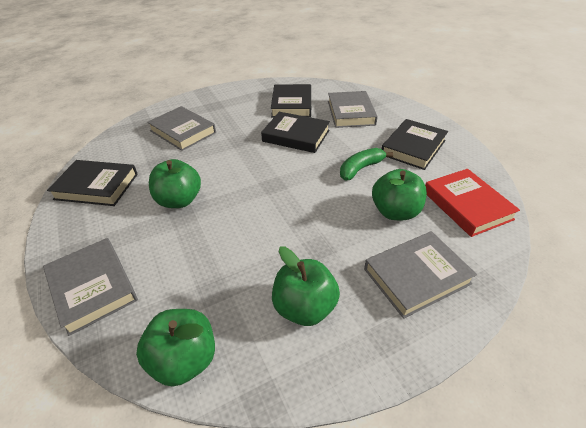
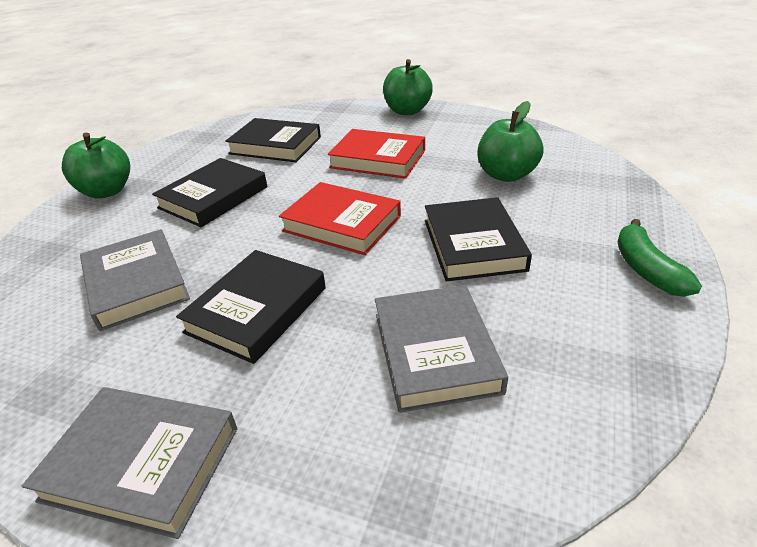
green apple: 4 -> 3
grey book: 4 -> 3
red book: 1 -> 2

